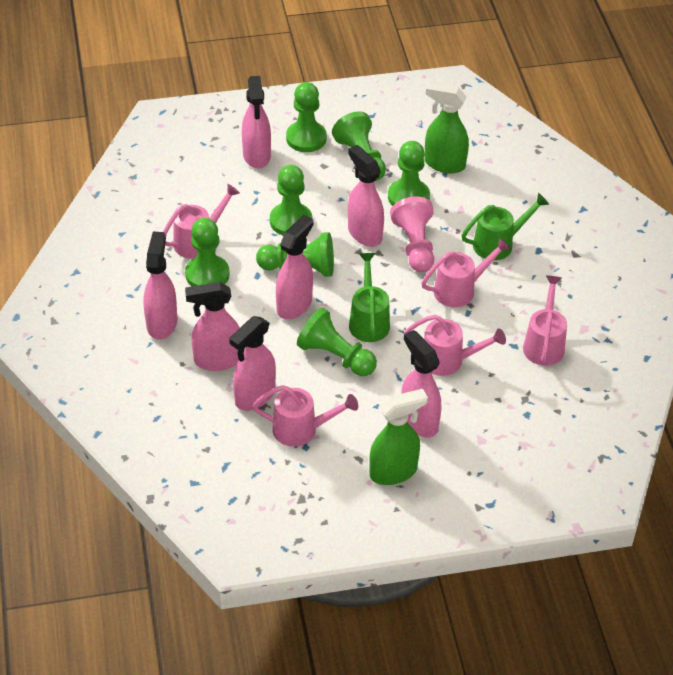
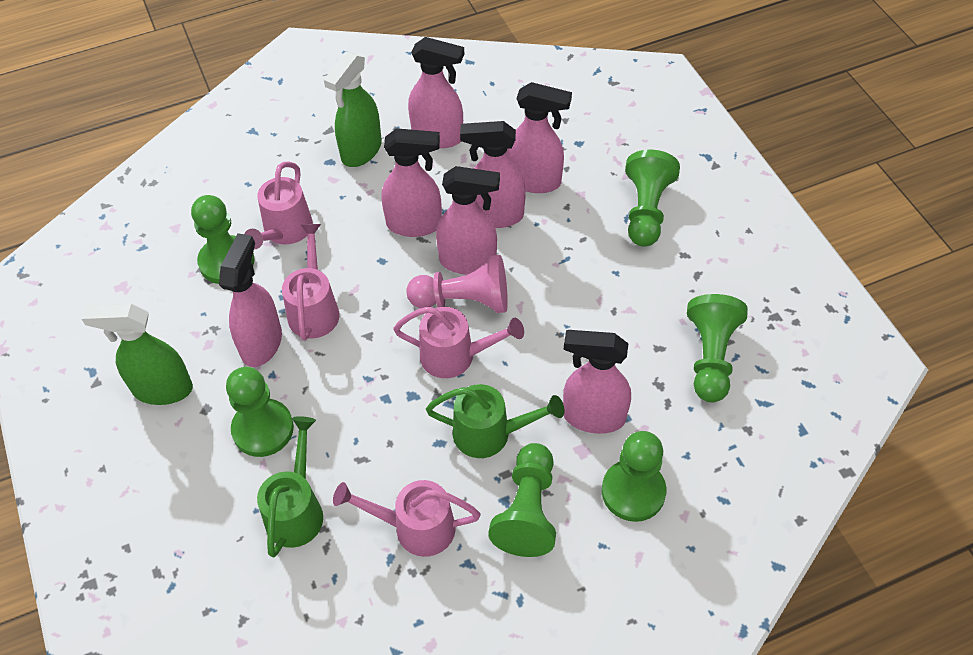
green pawn: 7 -> 6
pink watering can: 5 -> 4

